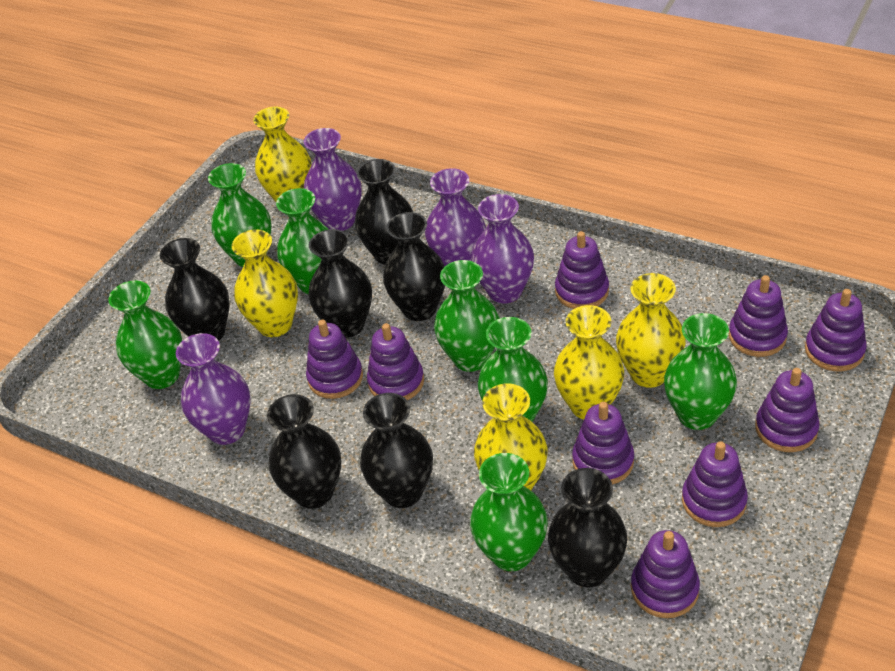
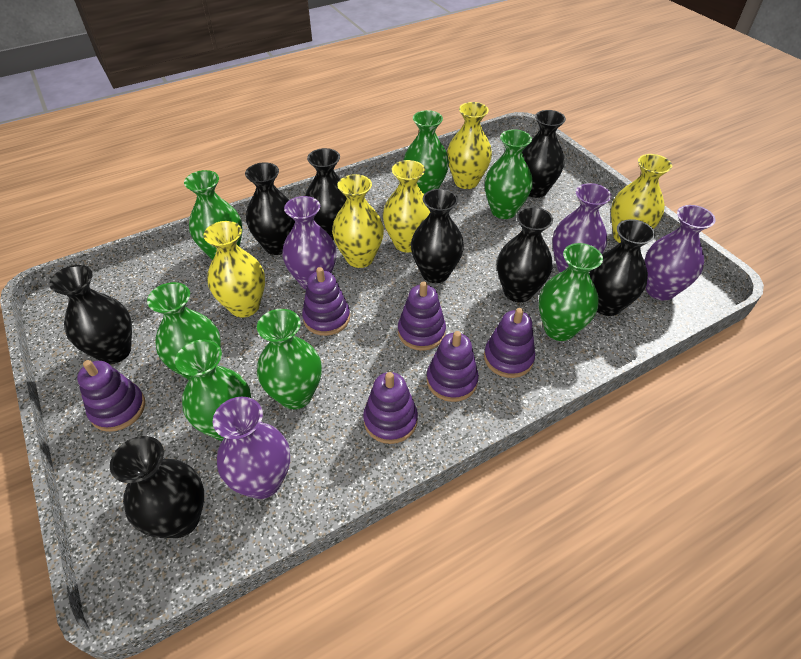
black vase: 7 -> 8
purple stacking toy: 9 -> 6

